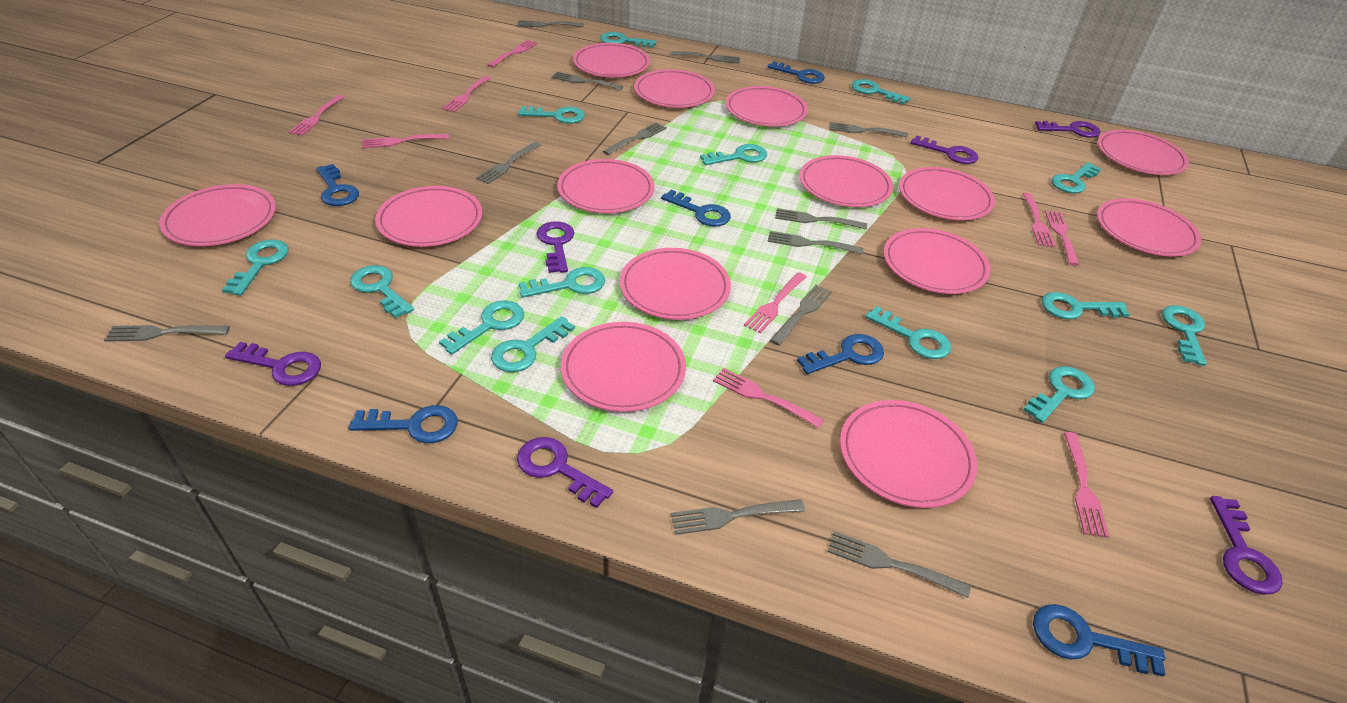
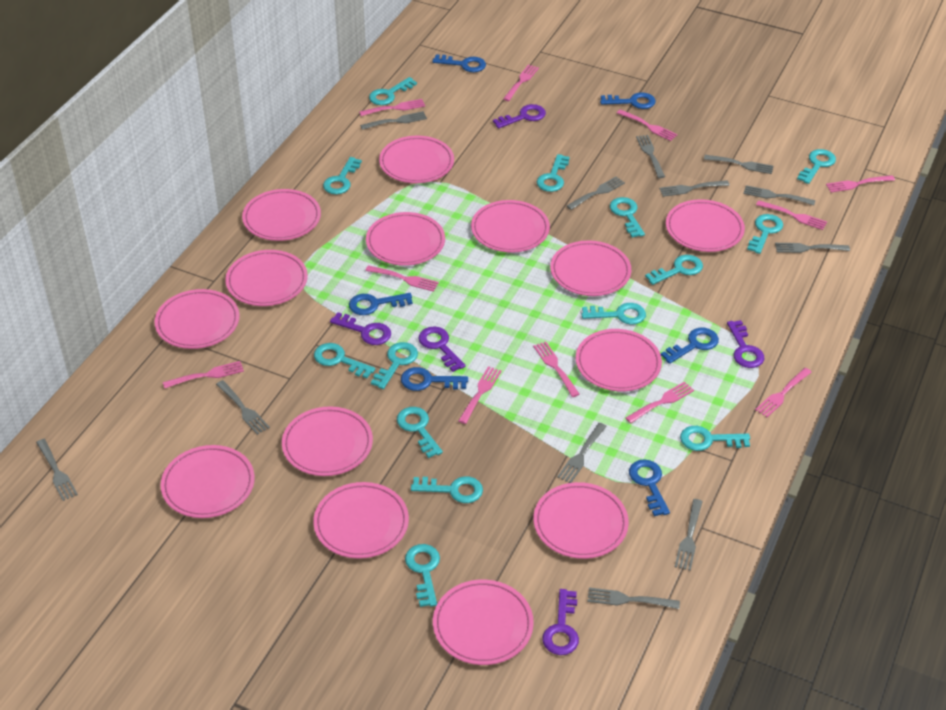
pink fork: 9 -> 11
purple key: 6 -> 5

